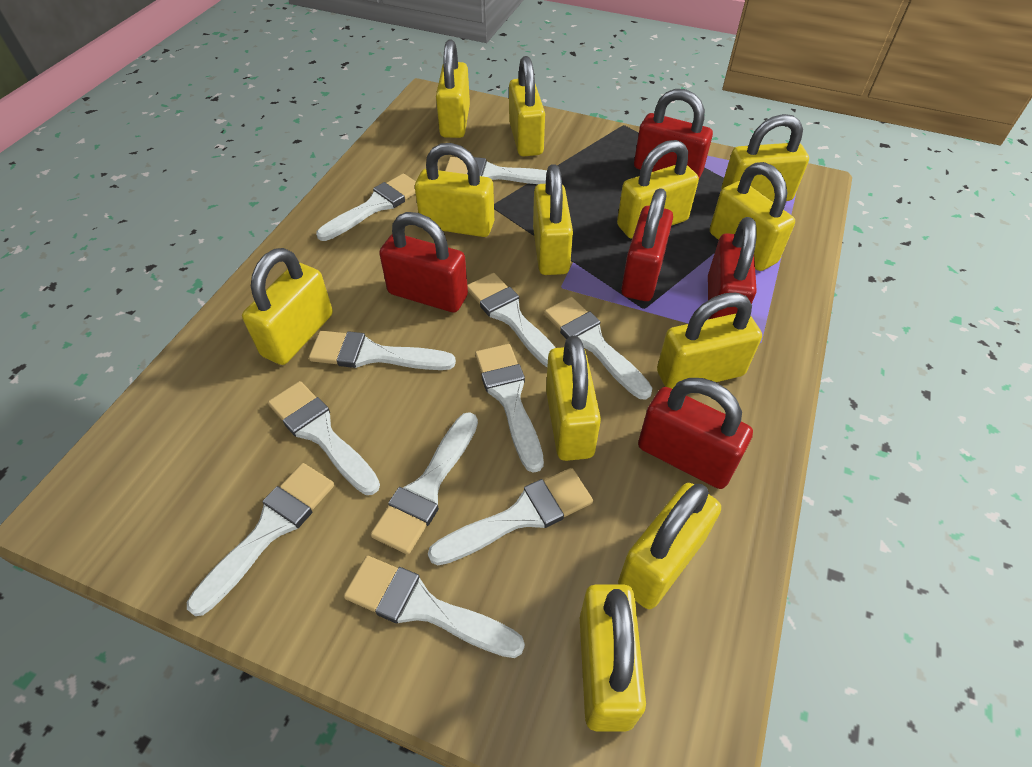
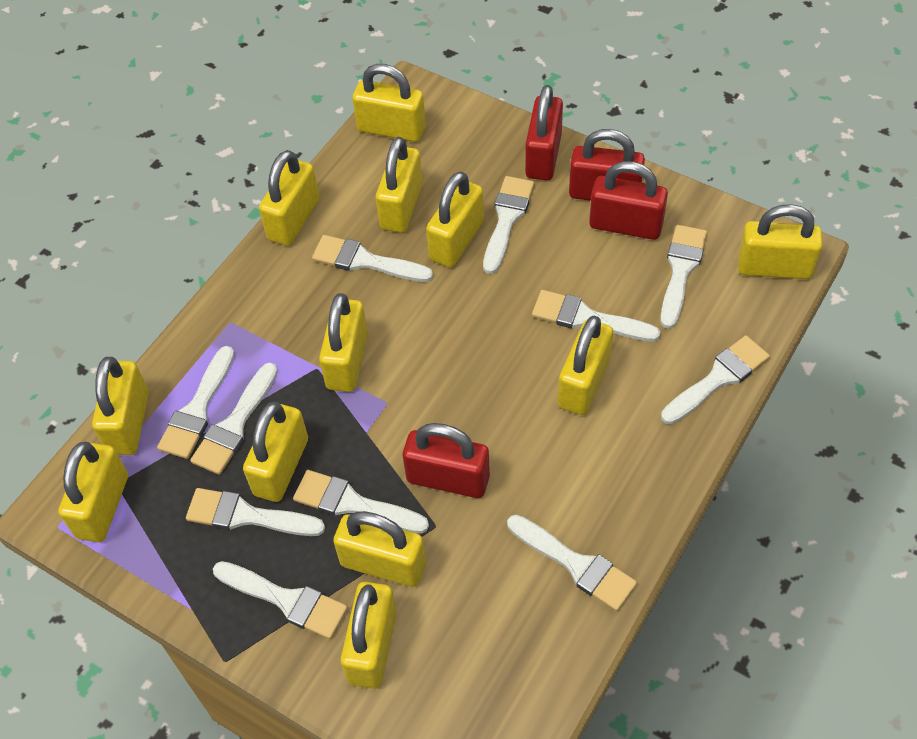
red padlock: 5 -> 4

